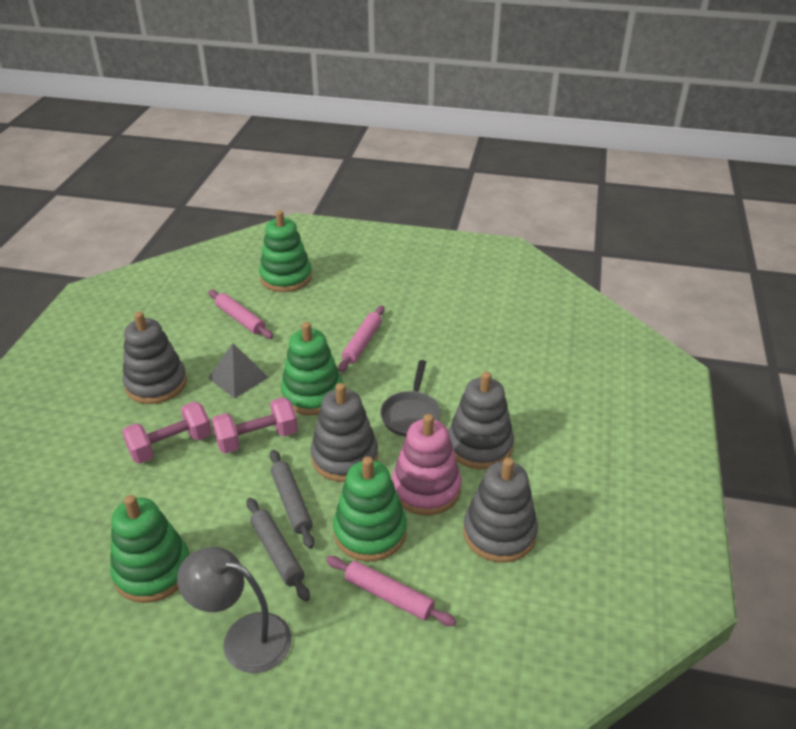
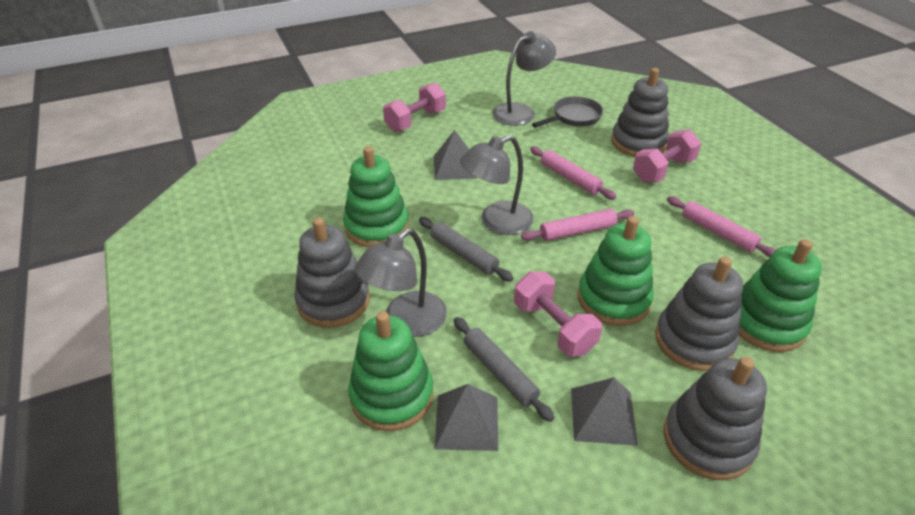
grey lamp: 1 -> 3
grey pyramid: 1 -> 3
pink dumbbell: 2 -> 3
pink stacking toy: 1 -> 0

